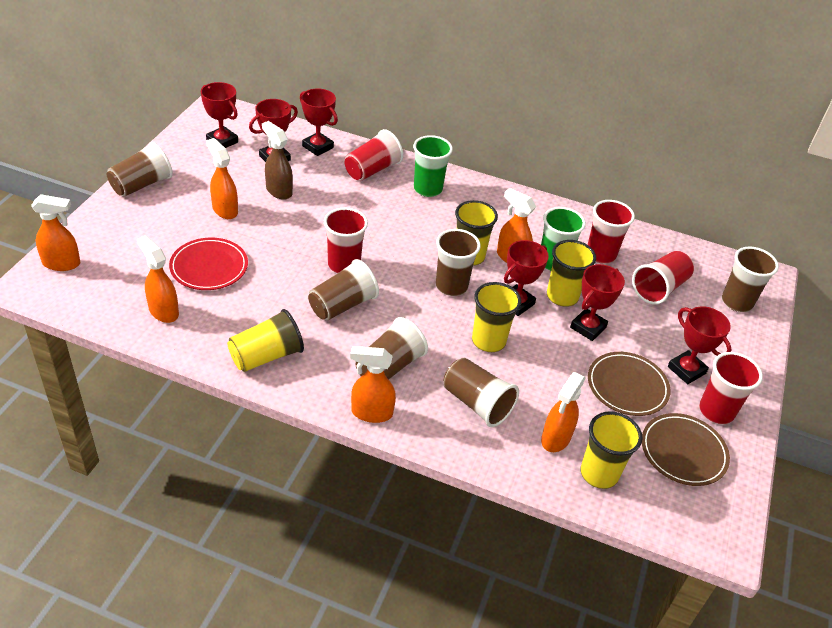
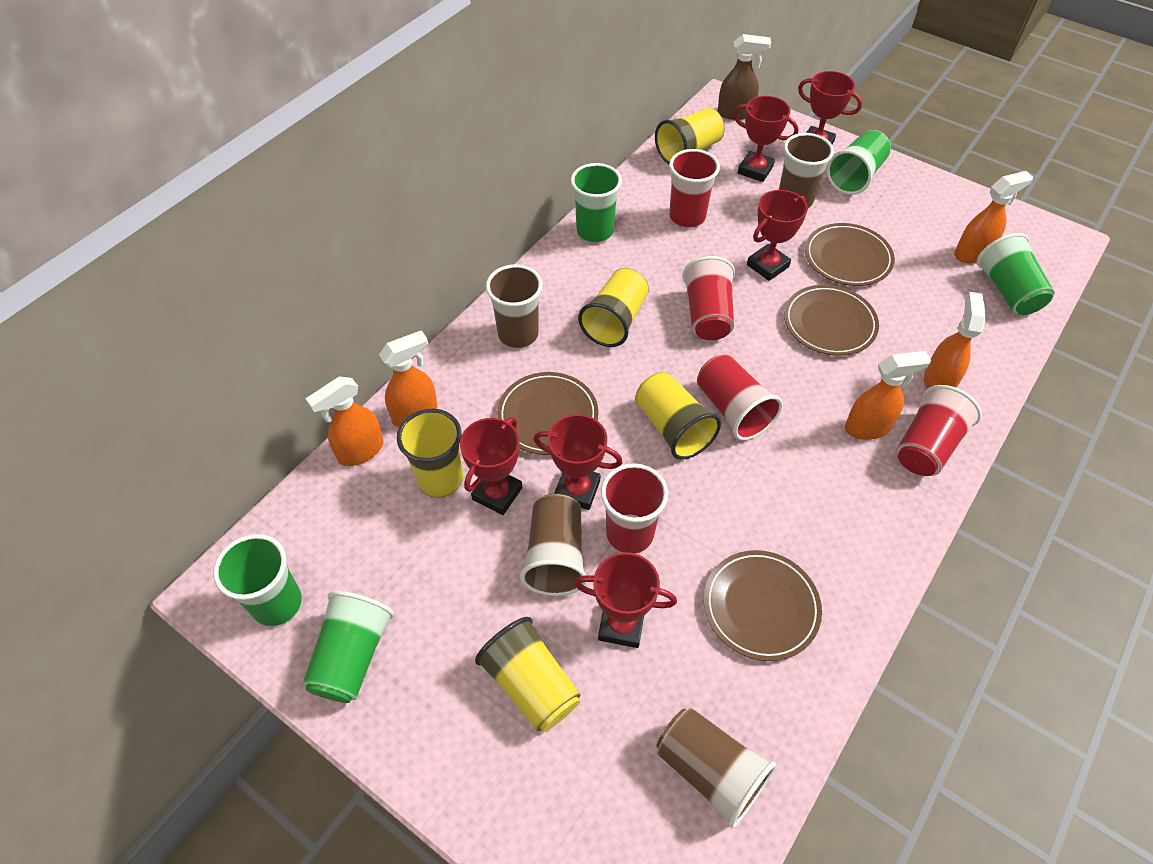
brown cup: 6 -> 4
brown plate: 2 -> 4
green cup: 2 -> 5
orange spray bottle: 6 -> 5
red plate: 1 -> 0

